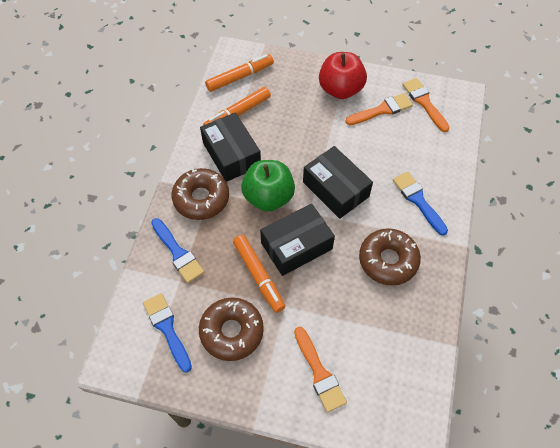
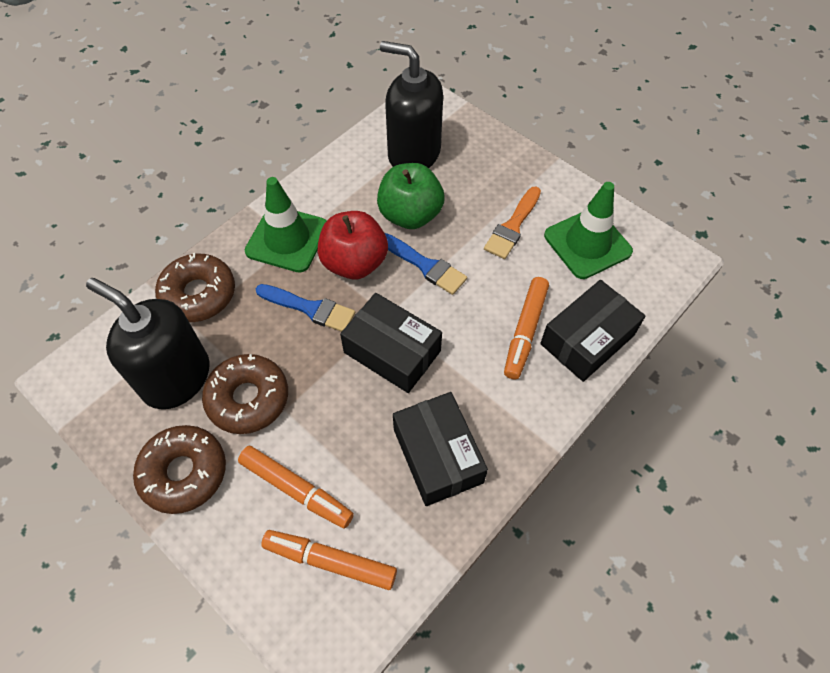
black soap dispenser: 0 -> 2
blue brush: 3 -> 2
green traffic cone: 0 -> 2
orange brush: 3 -> 1

